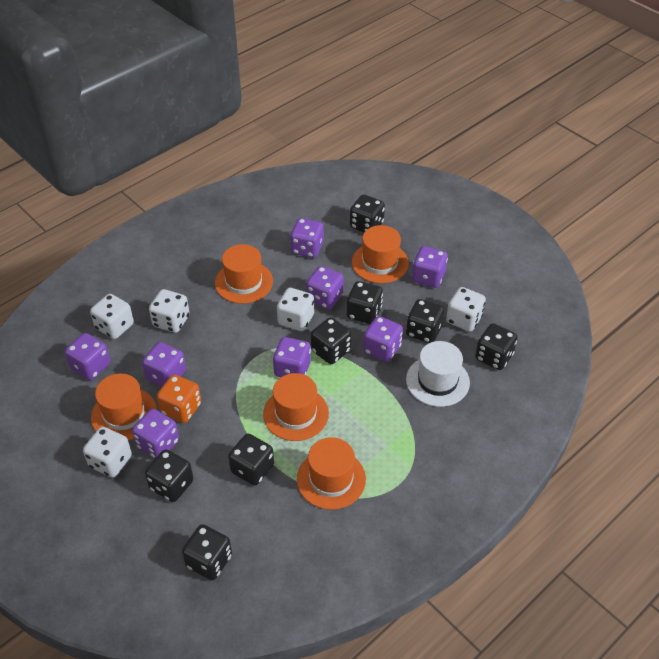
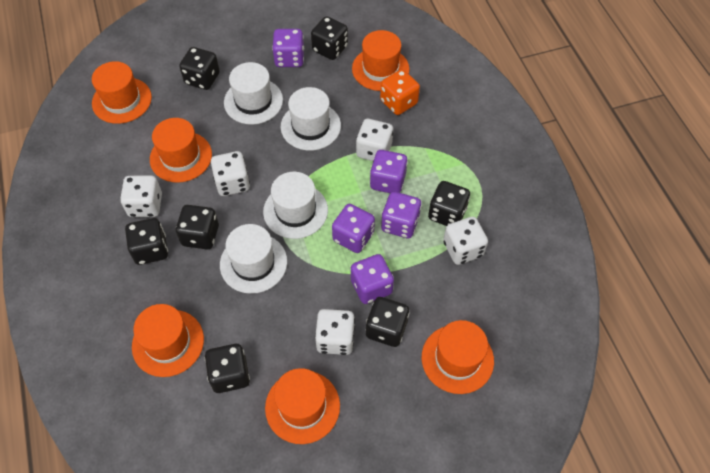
black dice: 8 -> 7
orange hat: 5 -> 6
purple dice: 8 -> 5
white hat: 1 -> 4

